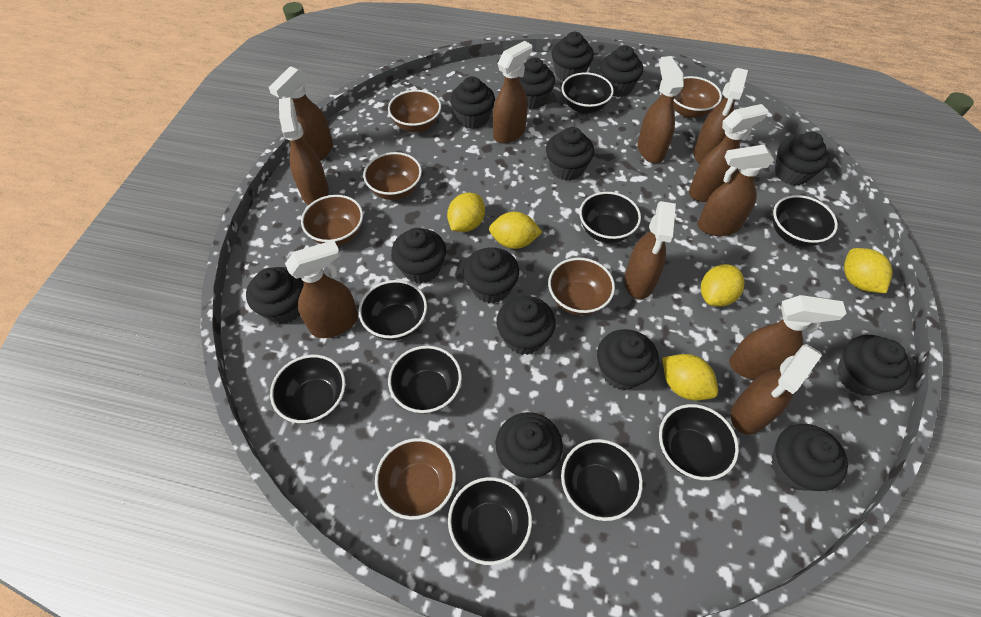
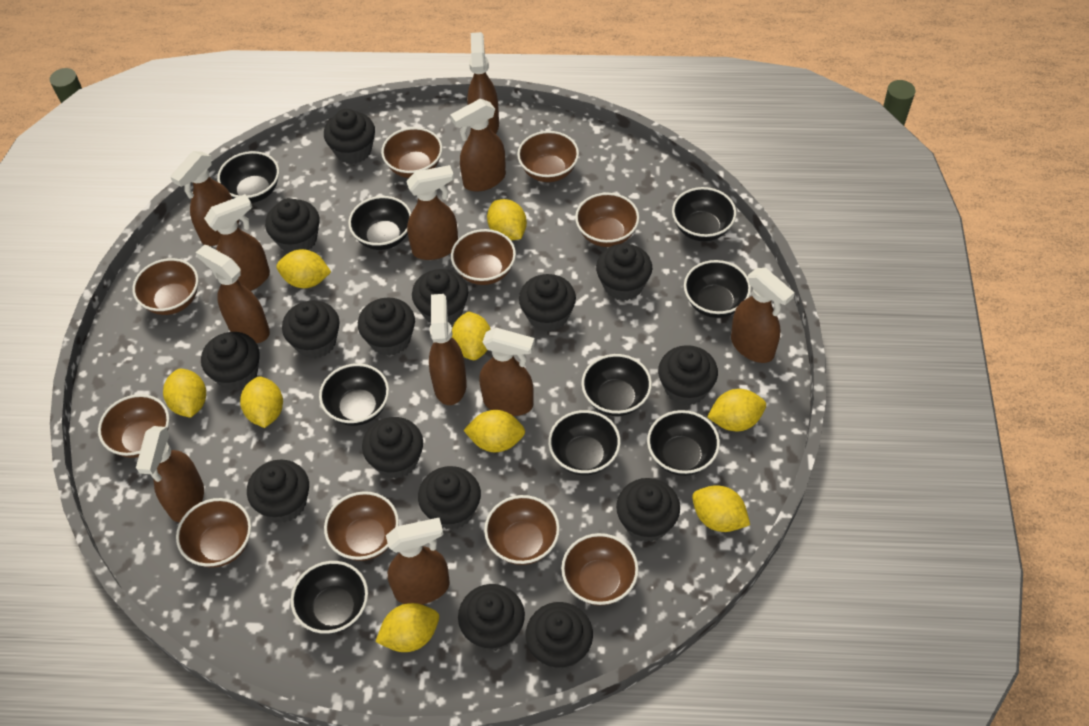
black cupcake: 14 -> 15
brown bowl: 6 -> 10
yellow lemon: 5 -> 9

